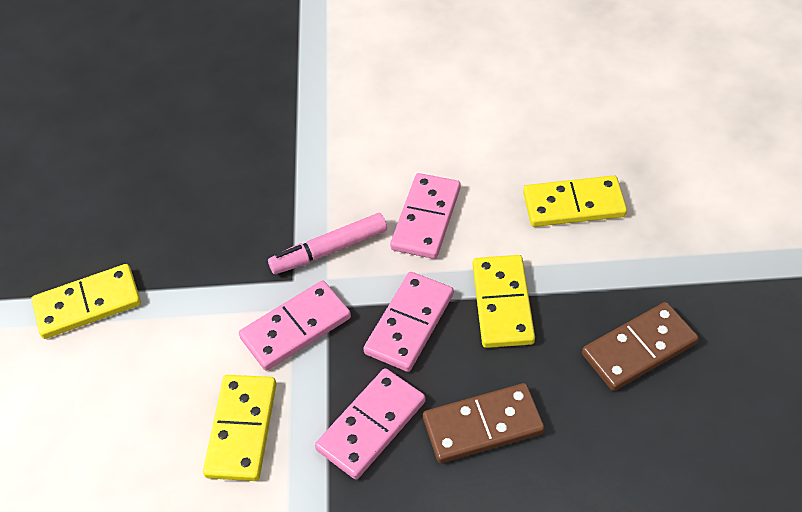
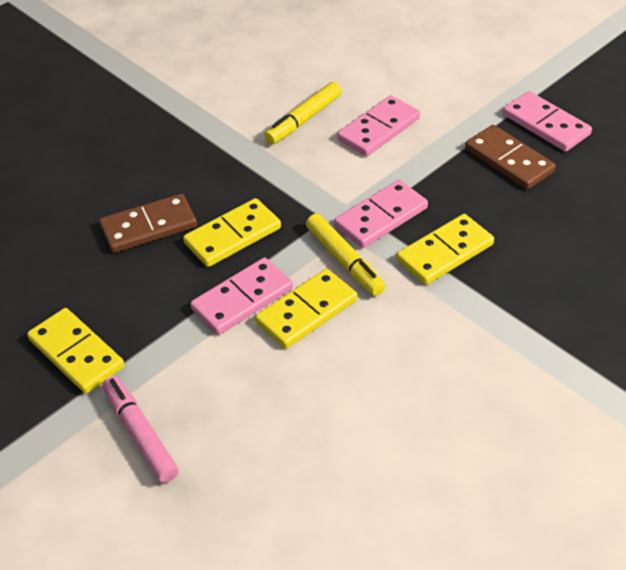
yellow marker: 0 -> 2

